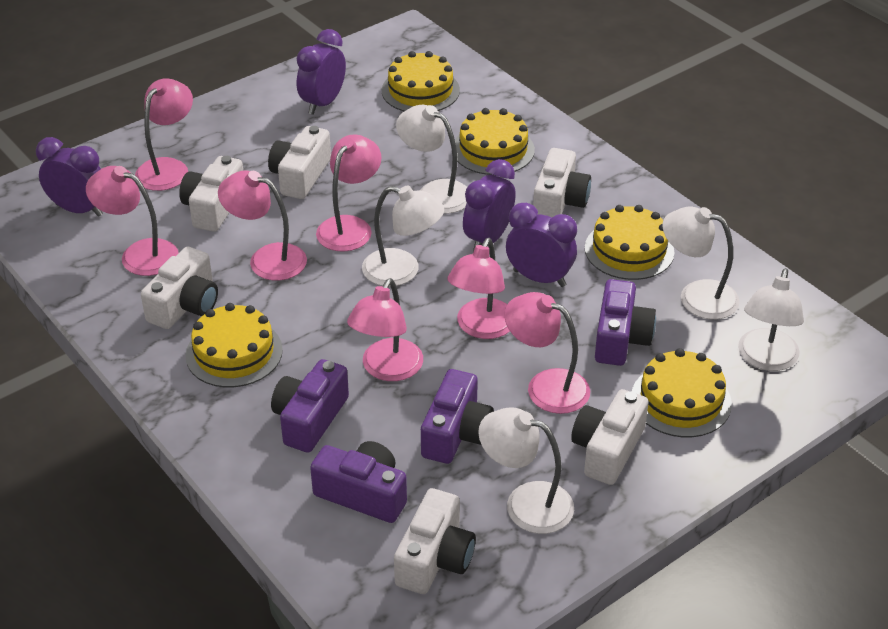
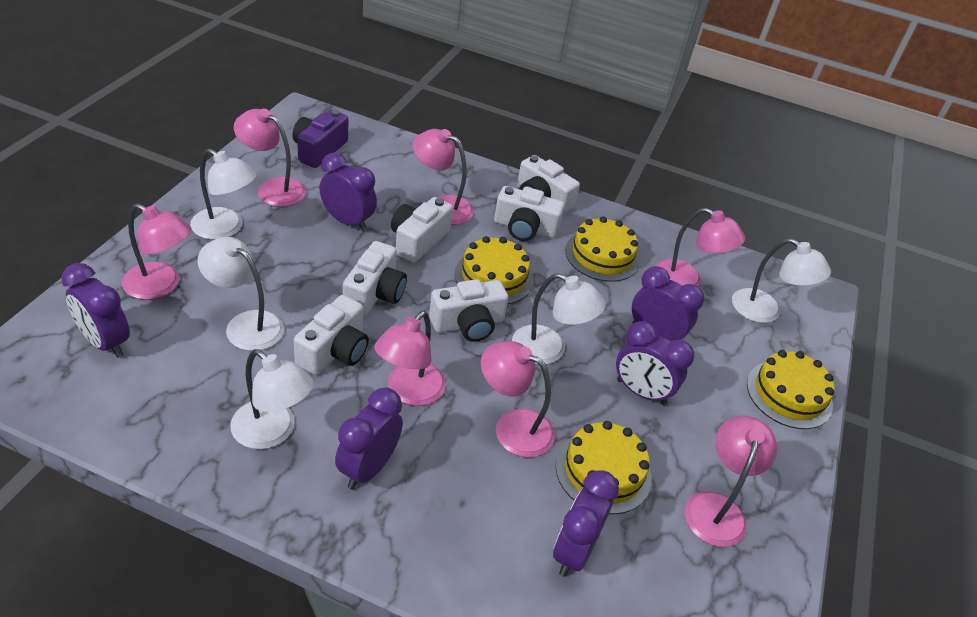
purple camera: 4 -> 1
purple clock: 4 -> 6
yellow cake: 5 -> 4

